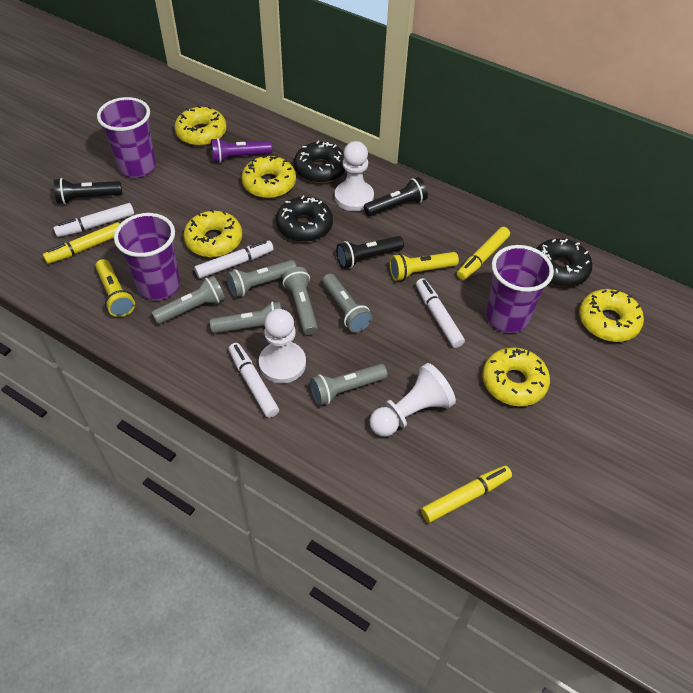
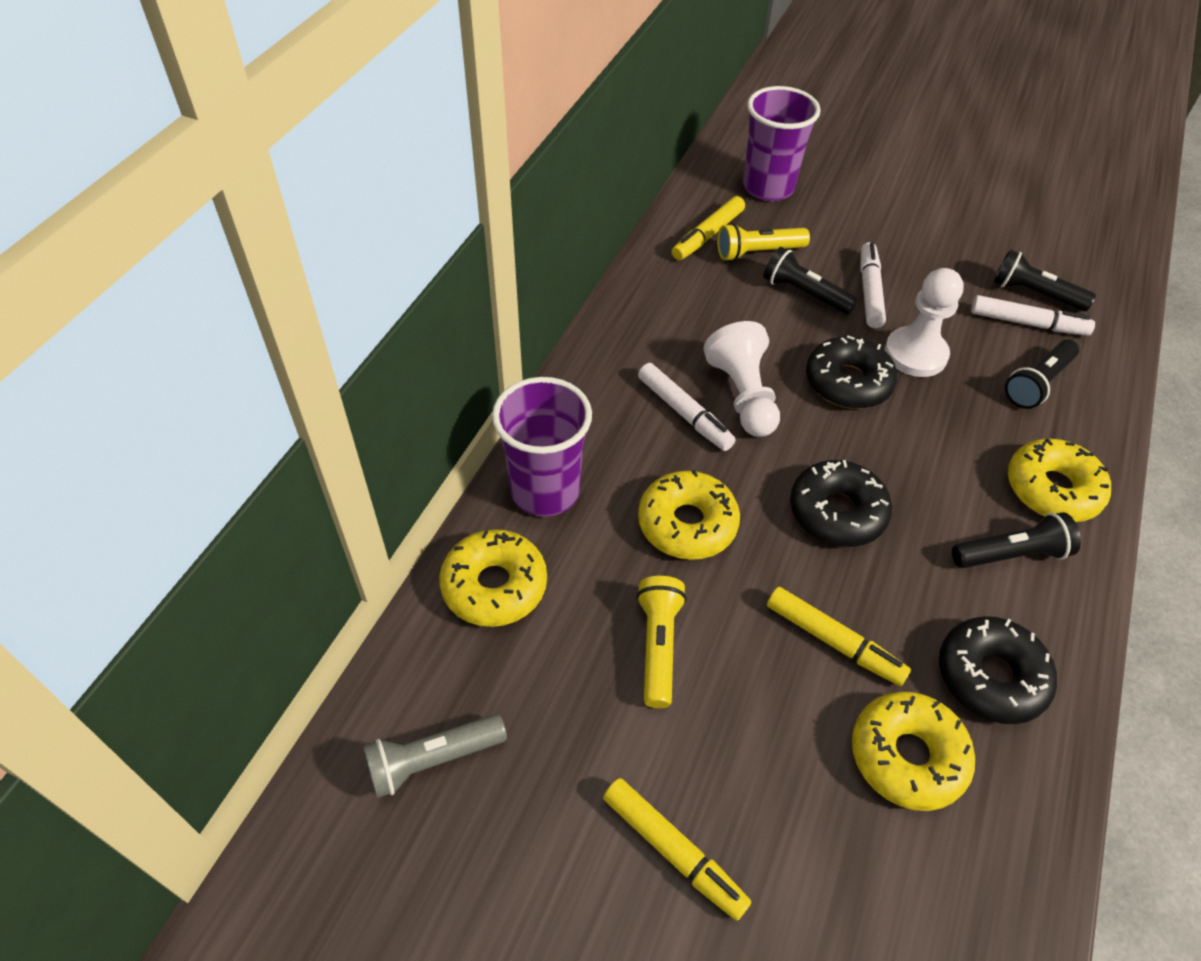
black flashlight: 3 -> 4
grey flashlight: 6 -> 1
purple cup: 3 -> 2
purple flashlight: 1 -> 0
white marker: 4 -> 3
white pawn: 3 -> 2
yellow donut: 5 -> 4

